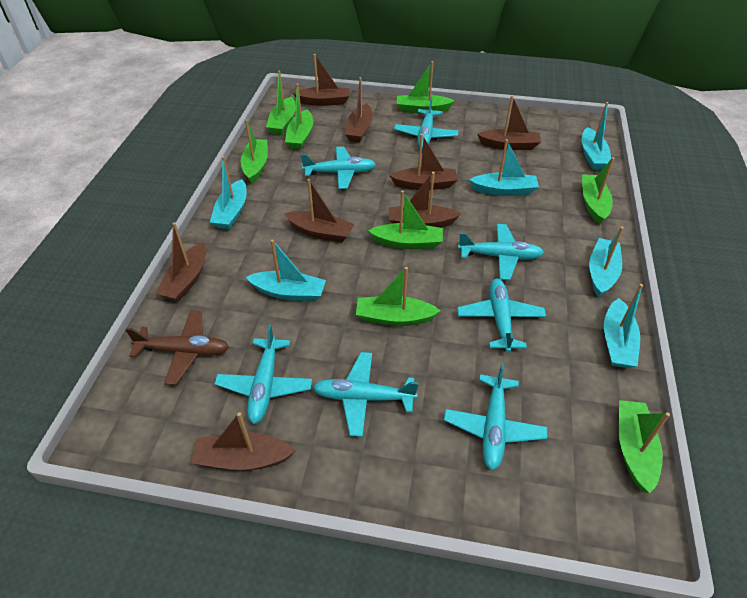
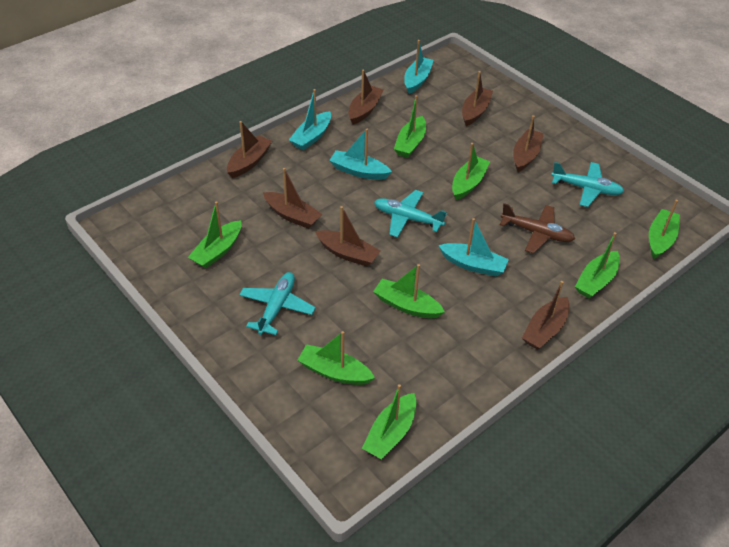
brown boat: 8 -> 7
turquoise boat: 6 -> 4
turquoise plane: 7 -> 3

